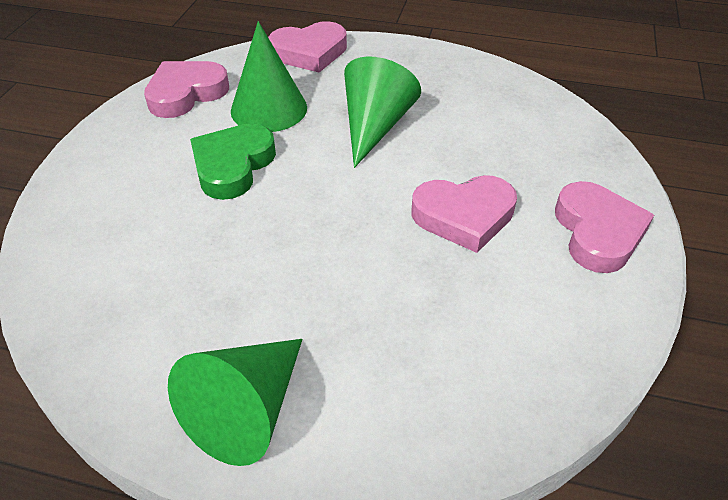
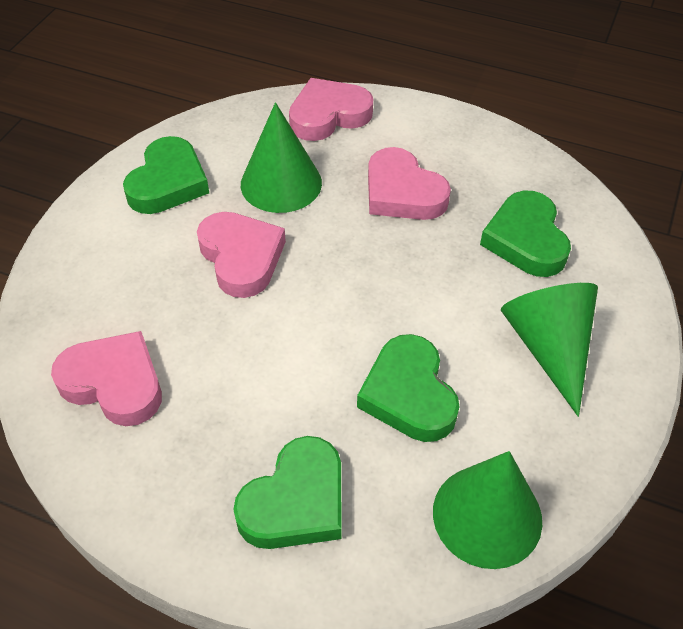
green heart: 1 -> 4

